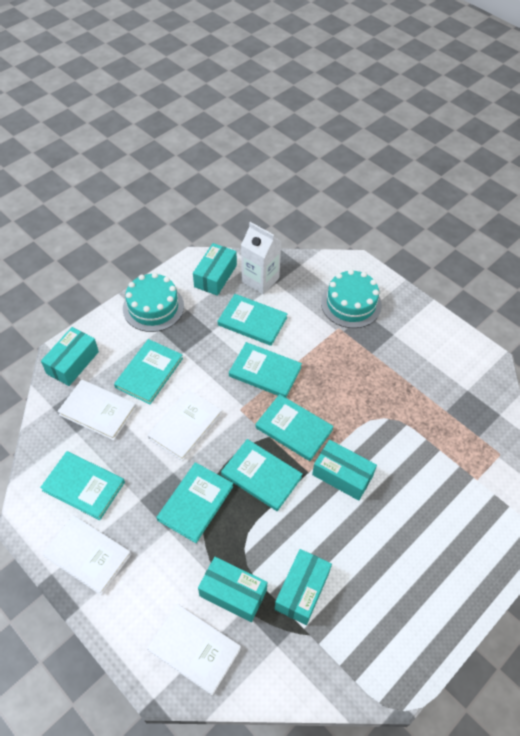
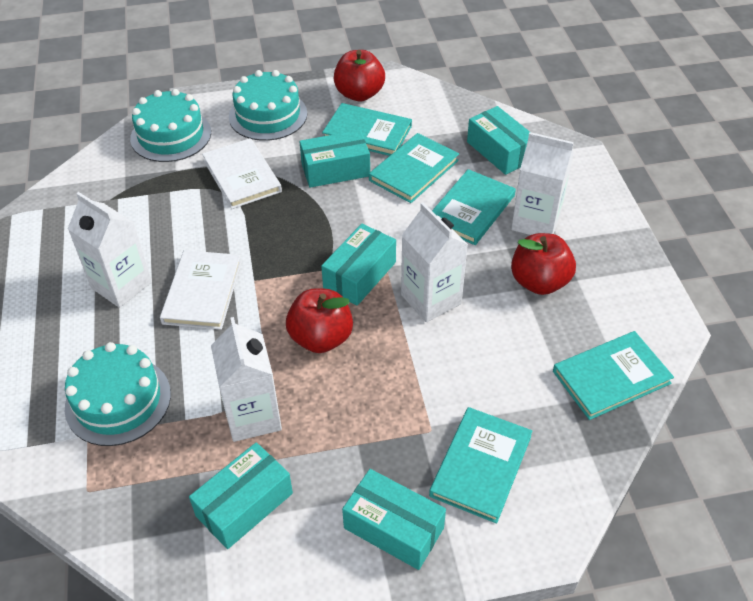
red apple: 0 -> 3
turquoise book: 7 -> 5
turquoise cake: 2 -> 3
white book: 4 -> 2
white carton: 1 -> 4

